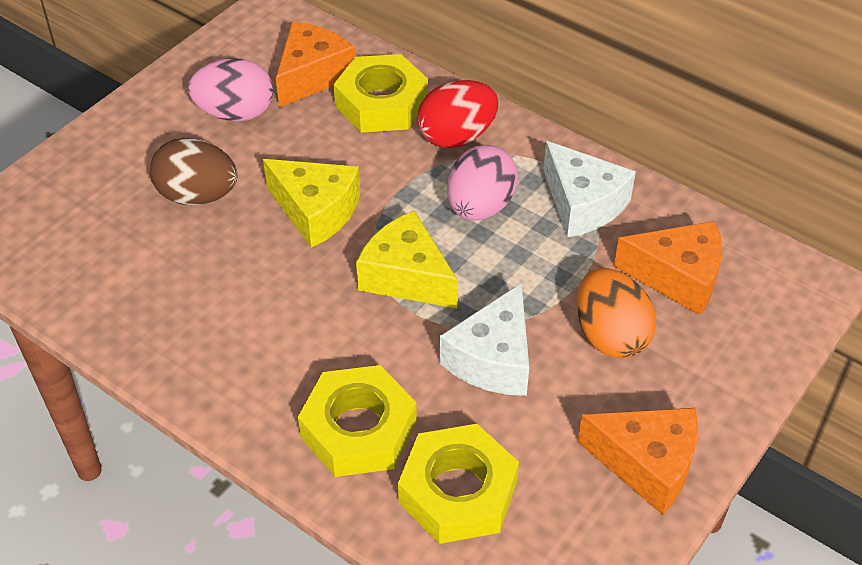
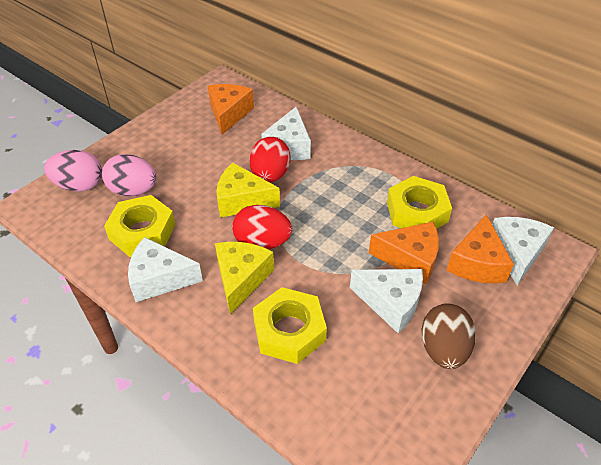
orange egg: 1 -> 0
red egg: 1 -> 2
white cheese: 2 -> 4

